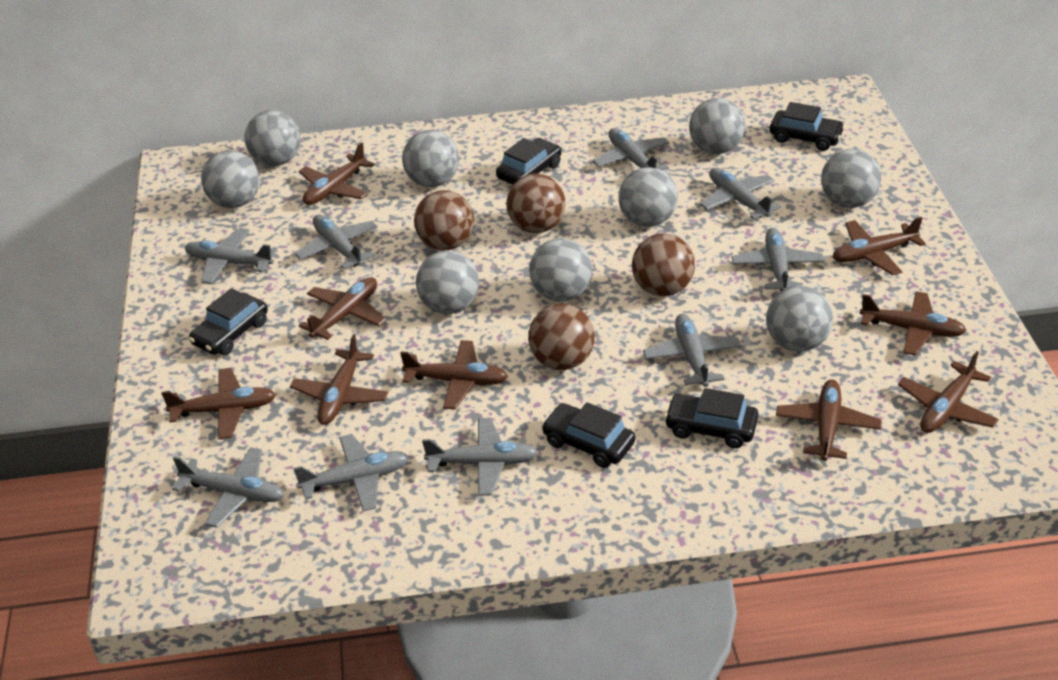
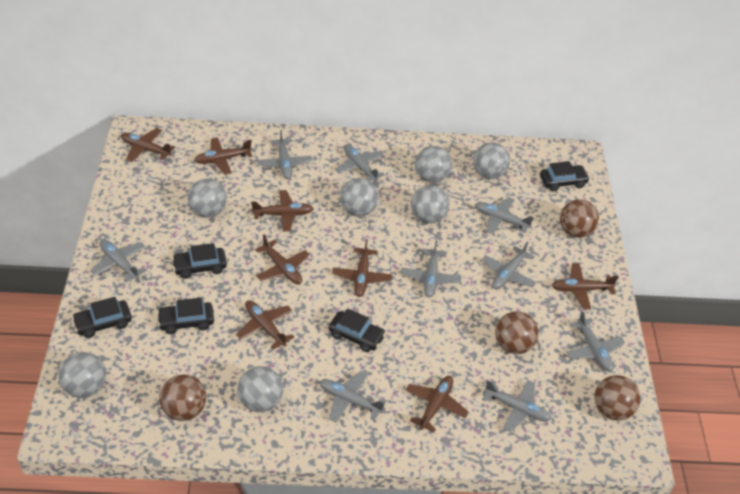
brown plane: 9 -> 8
grey ball: 9 -> 7

